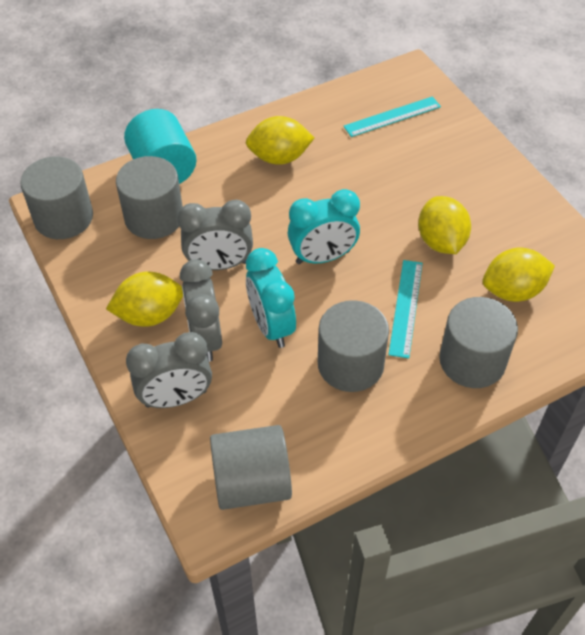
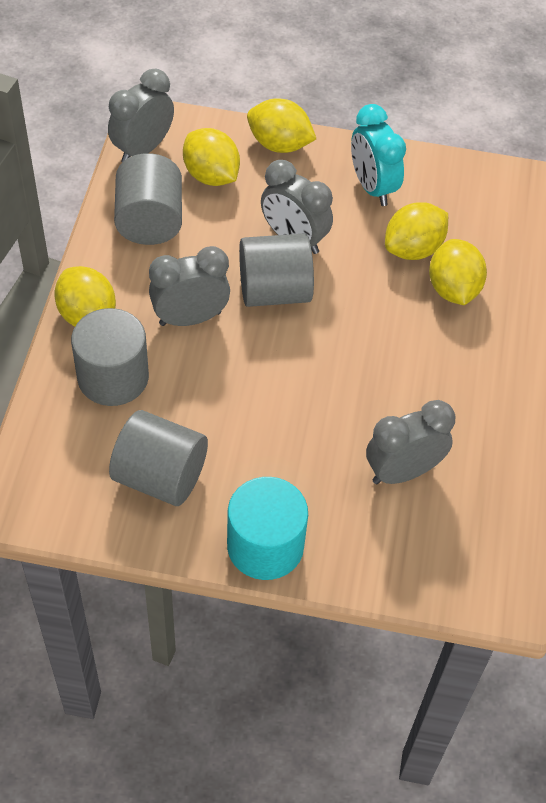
grey clock: 3 -> 4
grey cylinder: 5 -> 4
turquoise clock: 2 -> 1
turquoise ruler: 2 -> 0
yellow lemon: 4 -> 5

